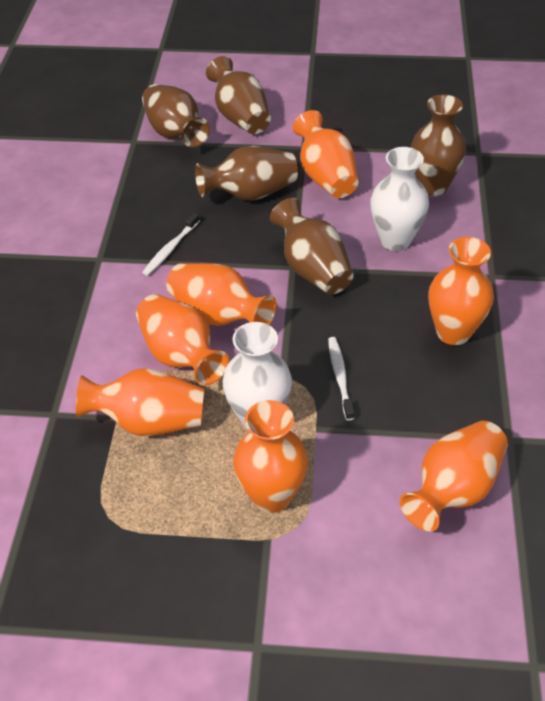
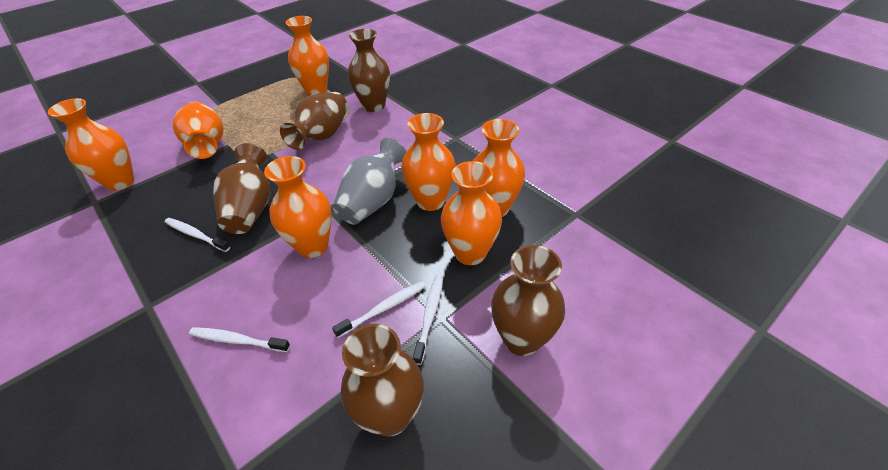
grey vase: 0 -> 1
white toothbrush: 2 -> 4
white vase: 2 -> 0

